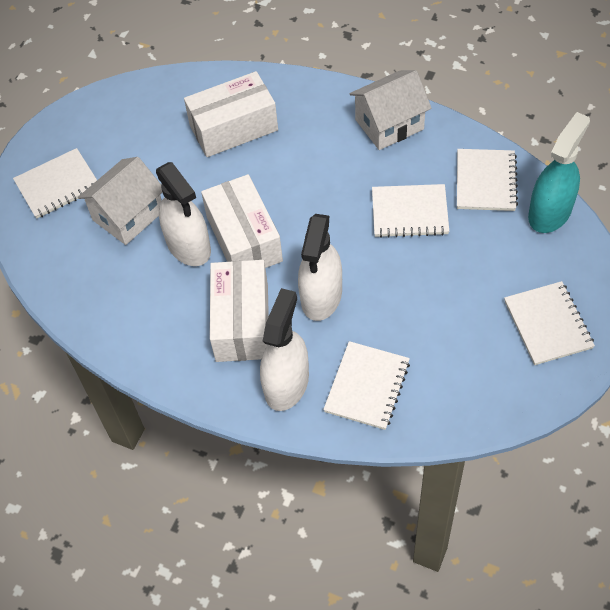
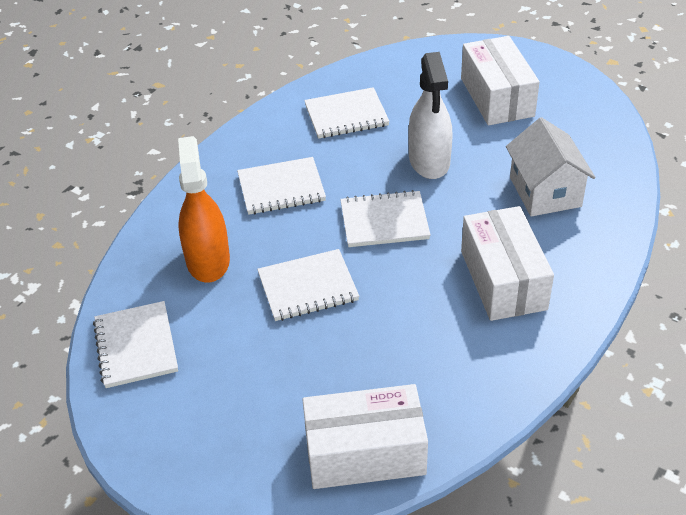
orange spray bottle: 0 -> 1
turquoise spray bottle: 1 -> 0
white house: 2 -> 1
white spray bottle: 3 -> 1

